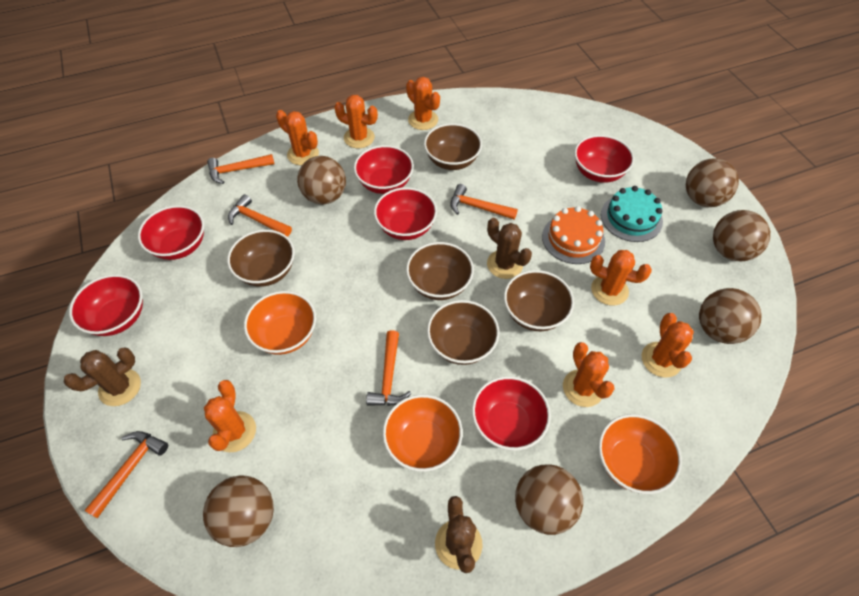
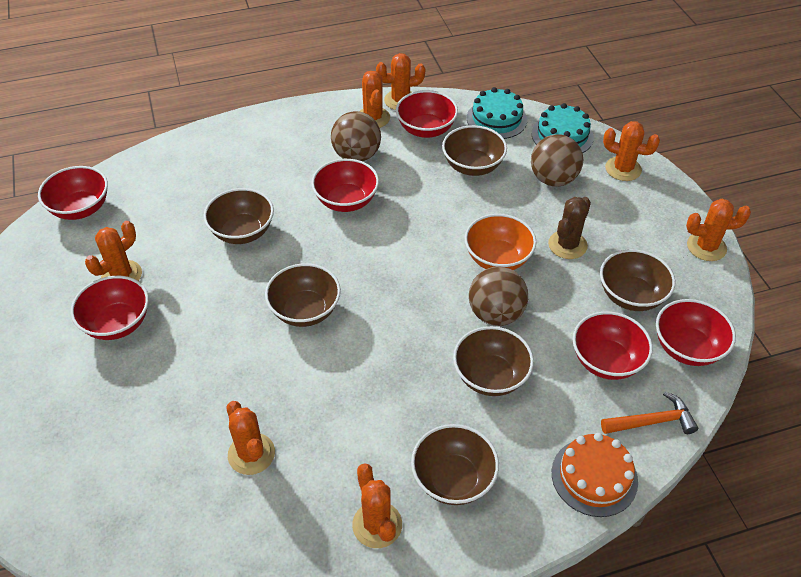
brown ball: 6 -> 3
brown bowl: 5 -> 6
brown cactus: 3 -> 1
orange bowl: 3 -> 1
orange hammer: 5 -> 1
turquoise cake: 1 -> 2

